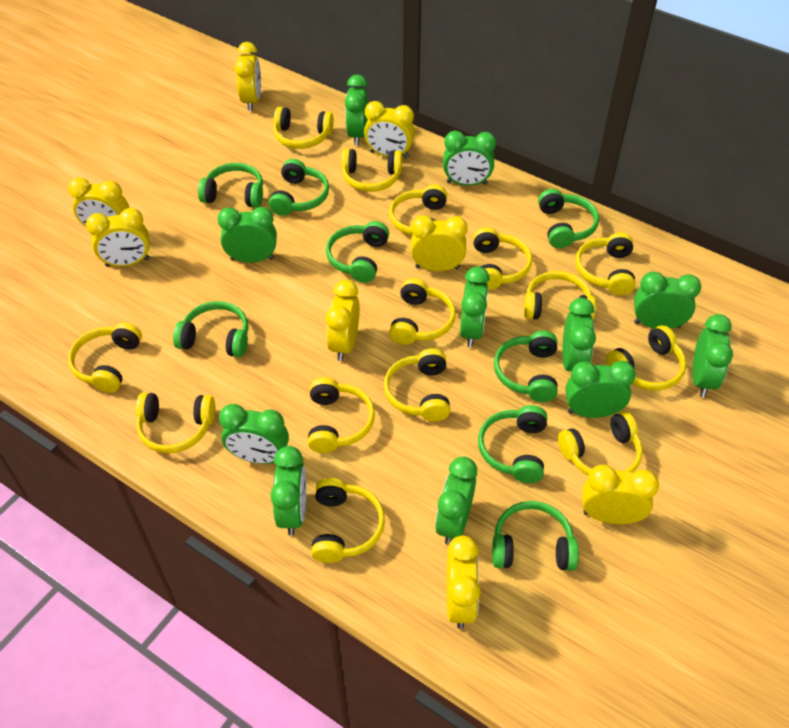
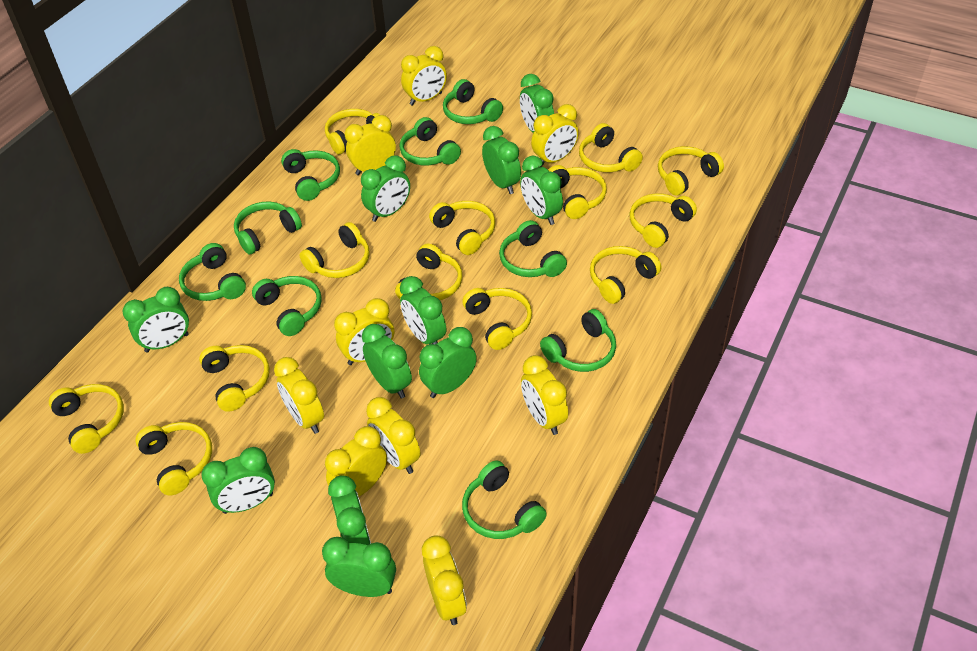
green headphones: 8 -> 9
yellow clock: 8 -> 9
yellow headphones: 14 -> 13

